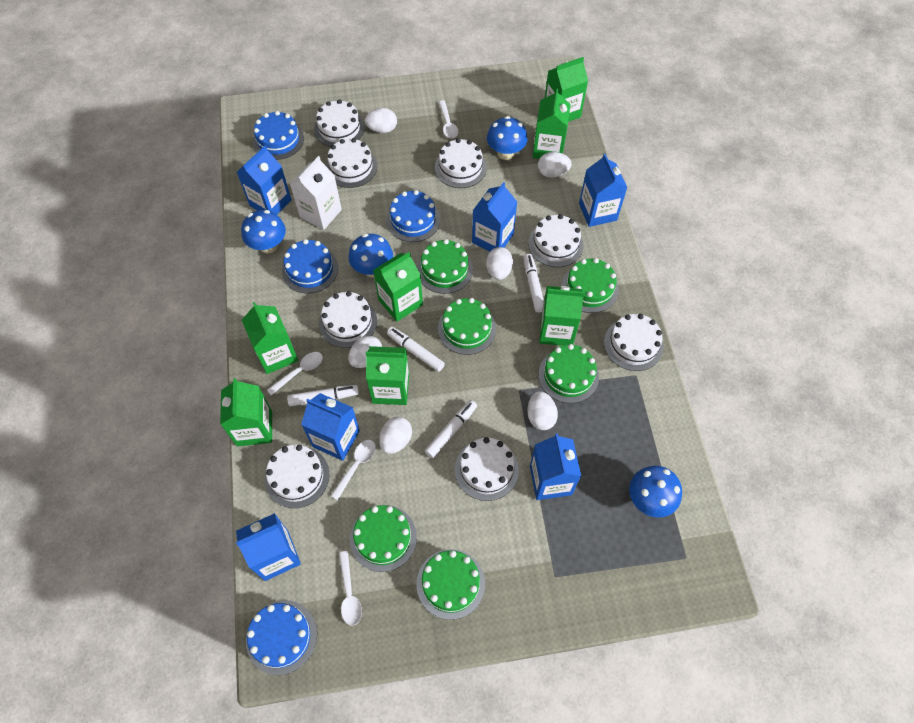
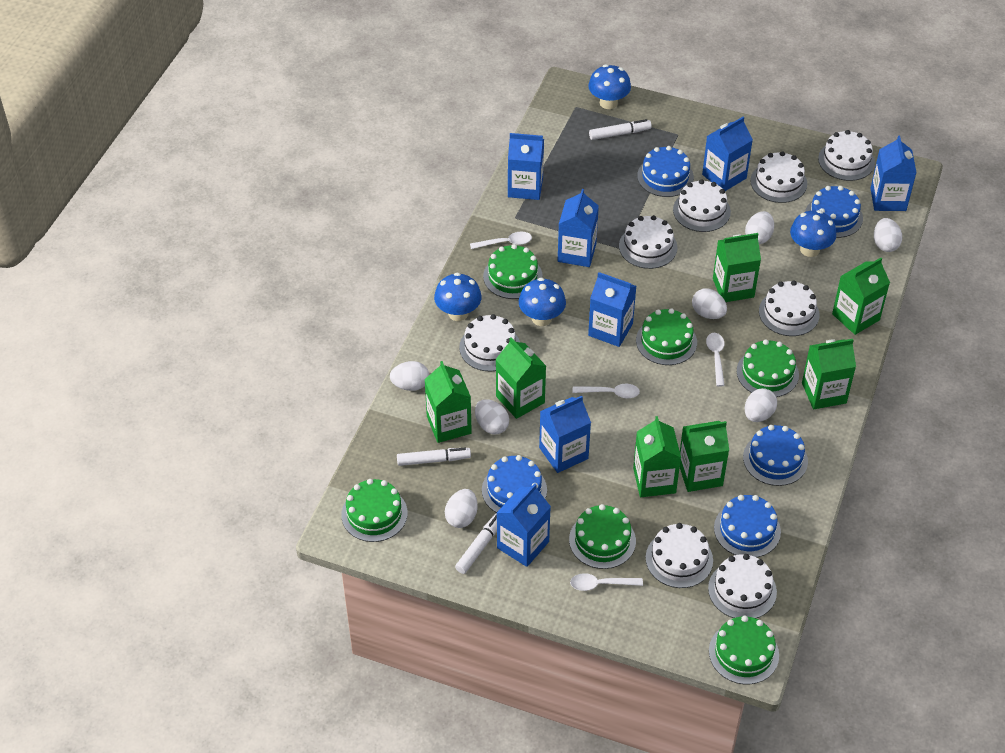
blue cake: 4 -> 5
blue carton: 6 -> 7
white carton: 1 -> 0
white egg: 6 -> 7
white marker: 4 -> 3

